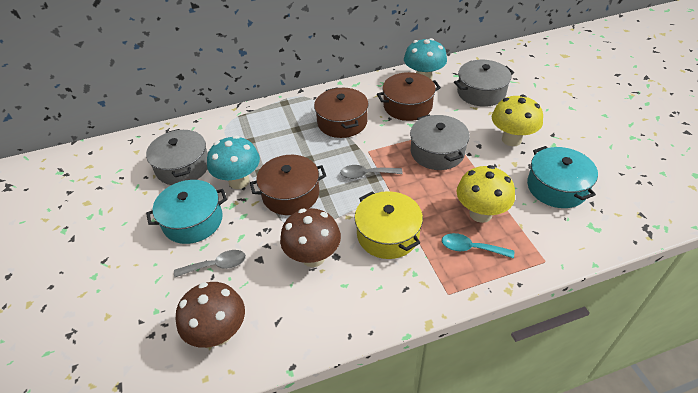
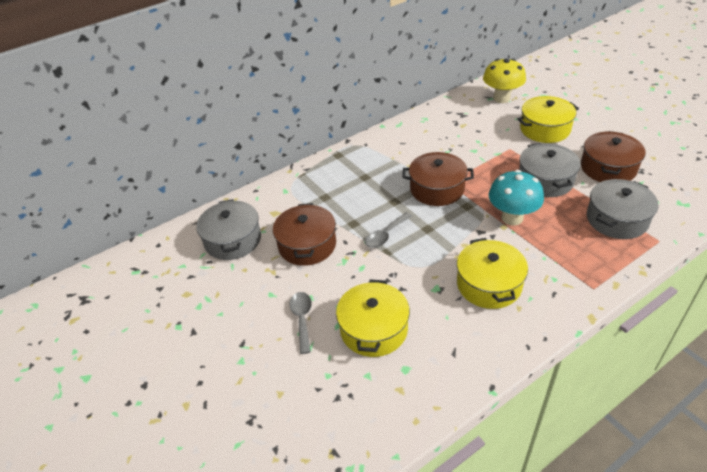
brown mushroom: 2 -> 0
turquoise mushroom: 2 -> 1
turquoise pot: 2 -> 0
turquoise spoon: 1 -> 0
yellow mushroom: 2 -> 1
yellow pot: 1 -> 3

